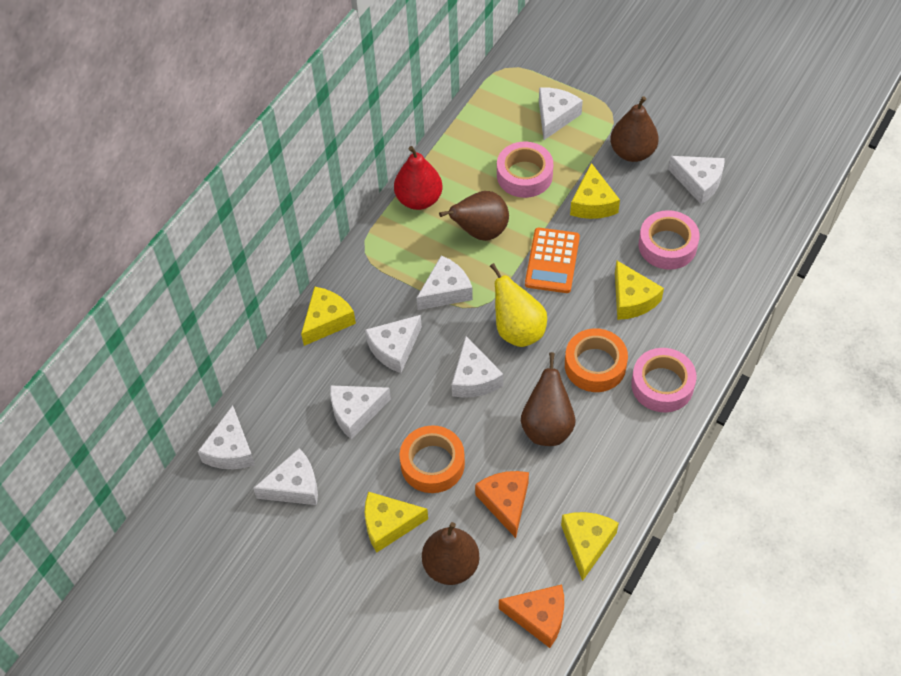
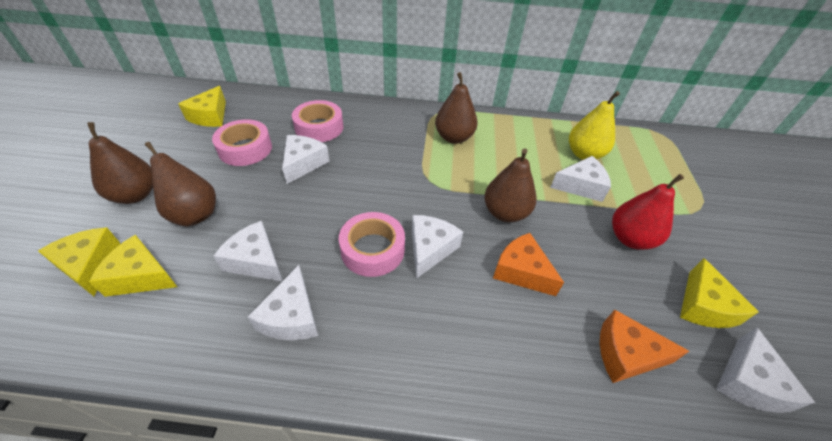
orange calculator: 1 -> 0
orange tape: 2 -> 0
white cheese: 8 -> 6
yellow cheese: 5 -> 4

